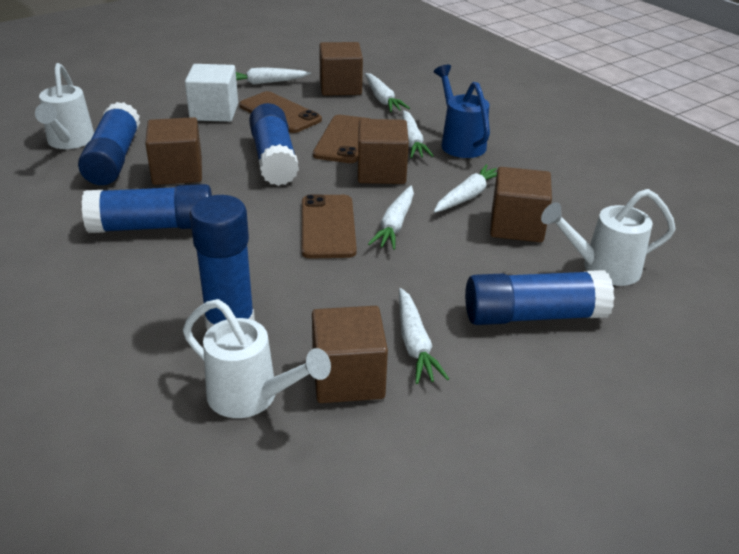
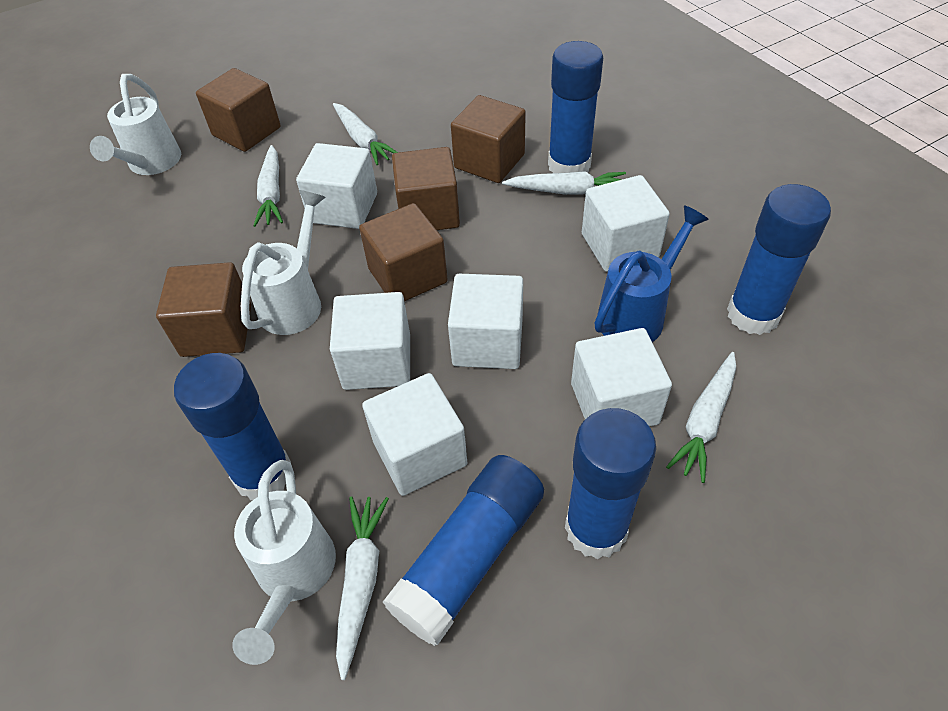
brown phone: 3 -> 0
white carrot: 6 -> 5
white cube: 1 -> 6

